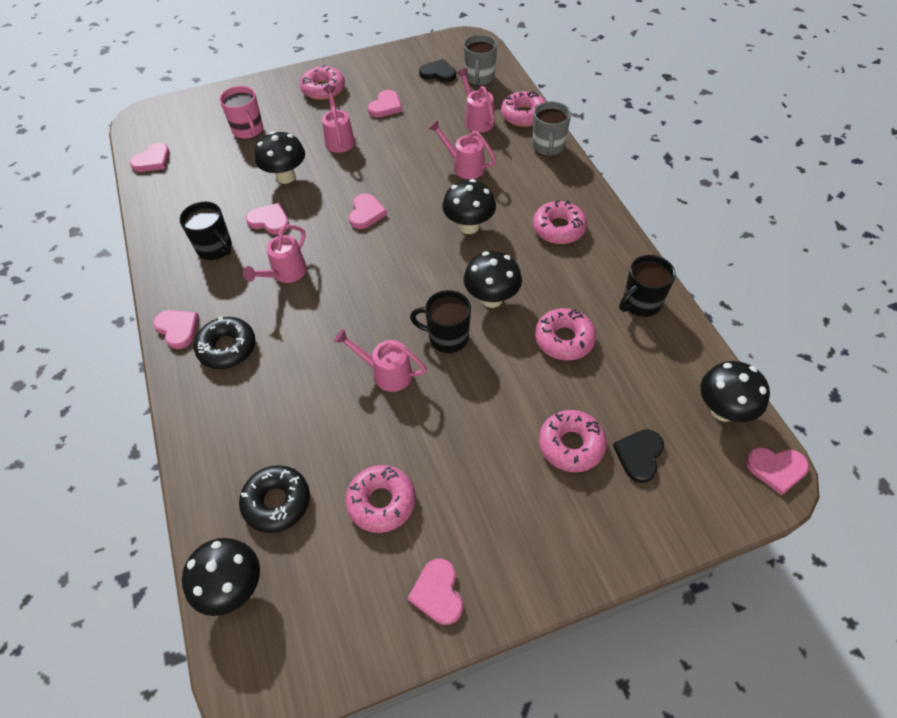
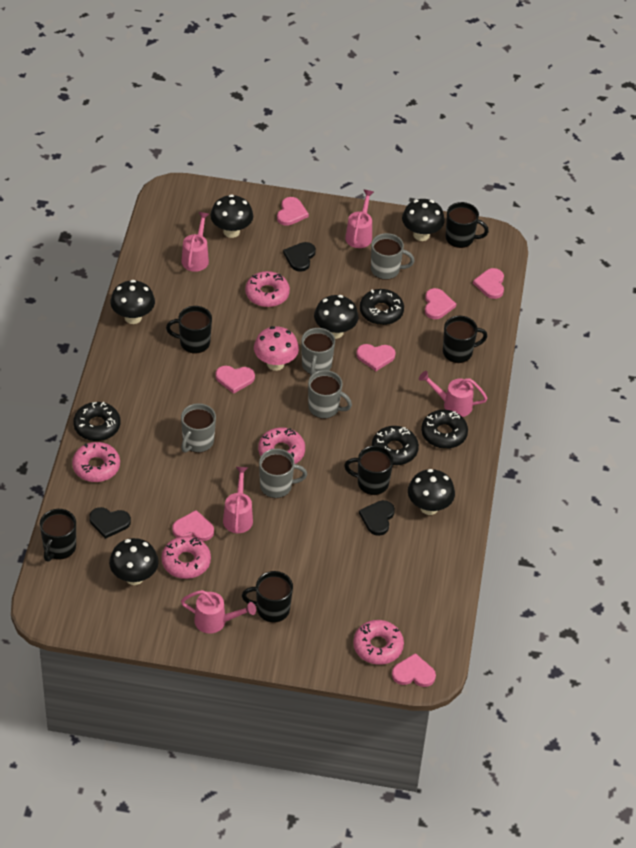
black donut: 2 -> 4
black heart: 2 -> 3
black mug: 3 -> 6
black mushroom: 5 -> 6
grey mug: 2 -> 5
pink donut: 6 -> 5
pink mug: 1 -> 0
pink mushroom: 0 -> 1

